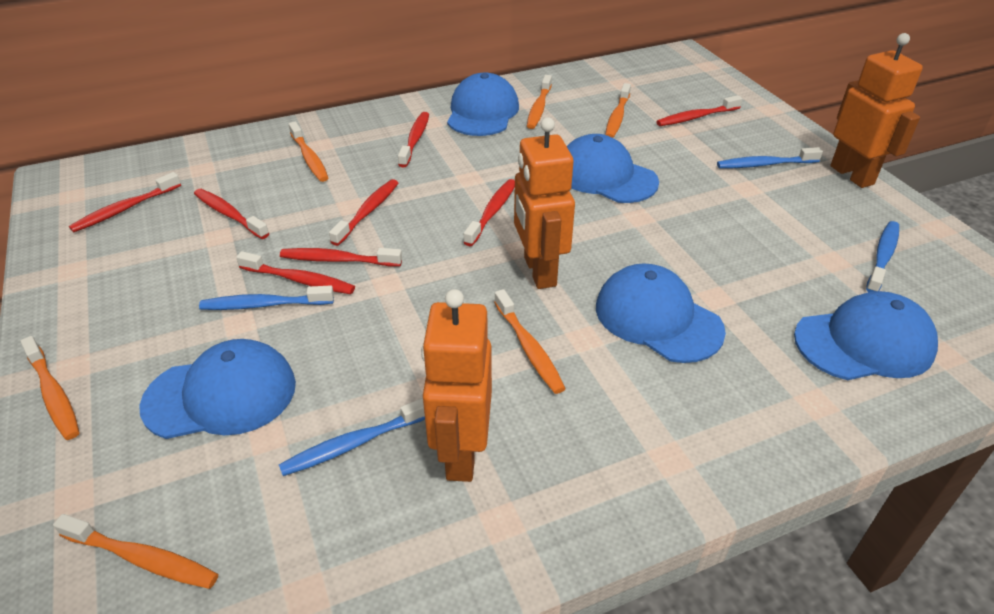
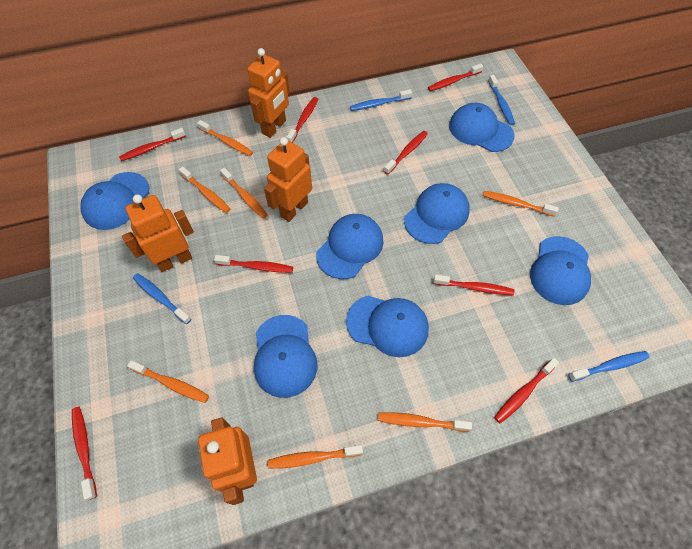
blue cap: 5 -> 7
orange robot: 3 -> 4
orange toothbrush: 6 -> 7

